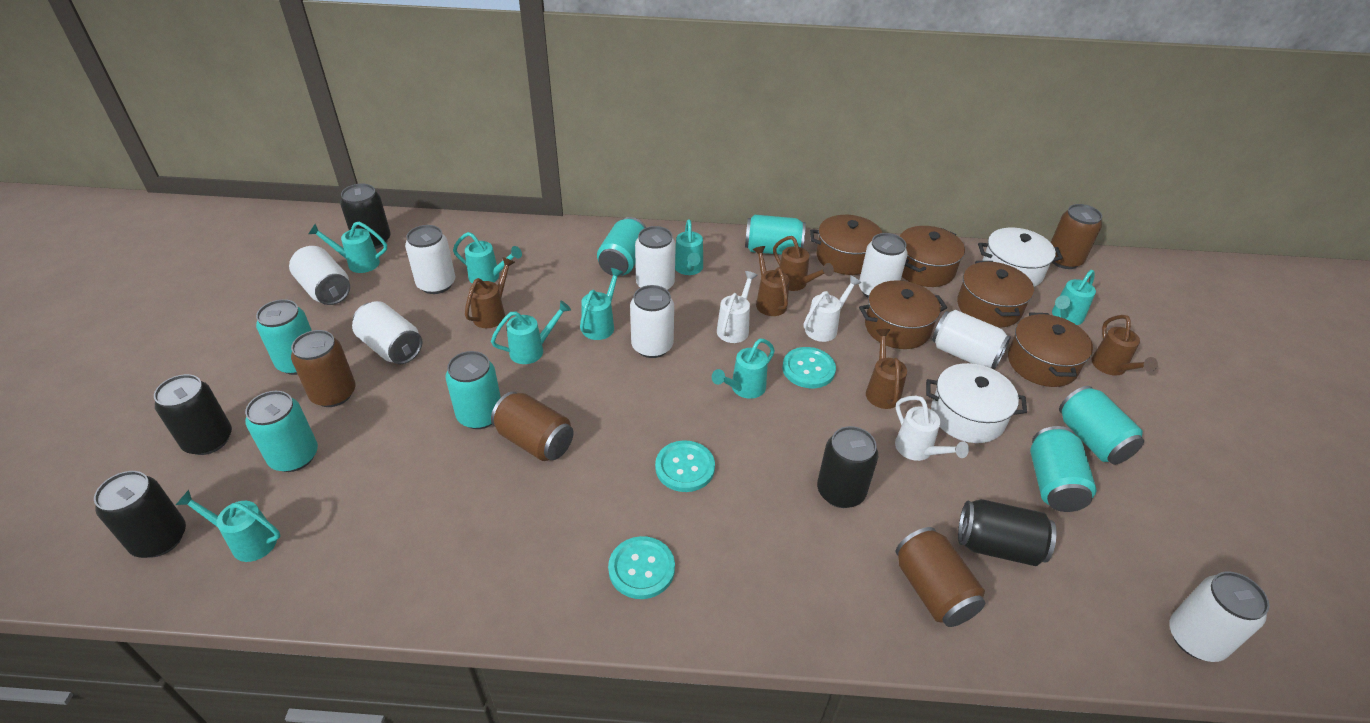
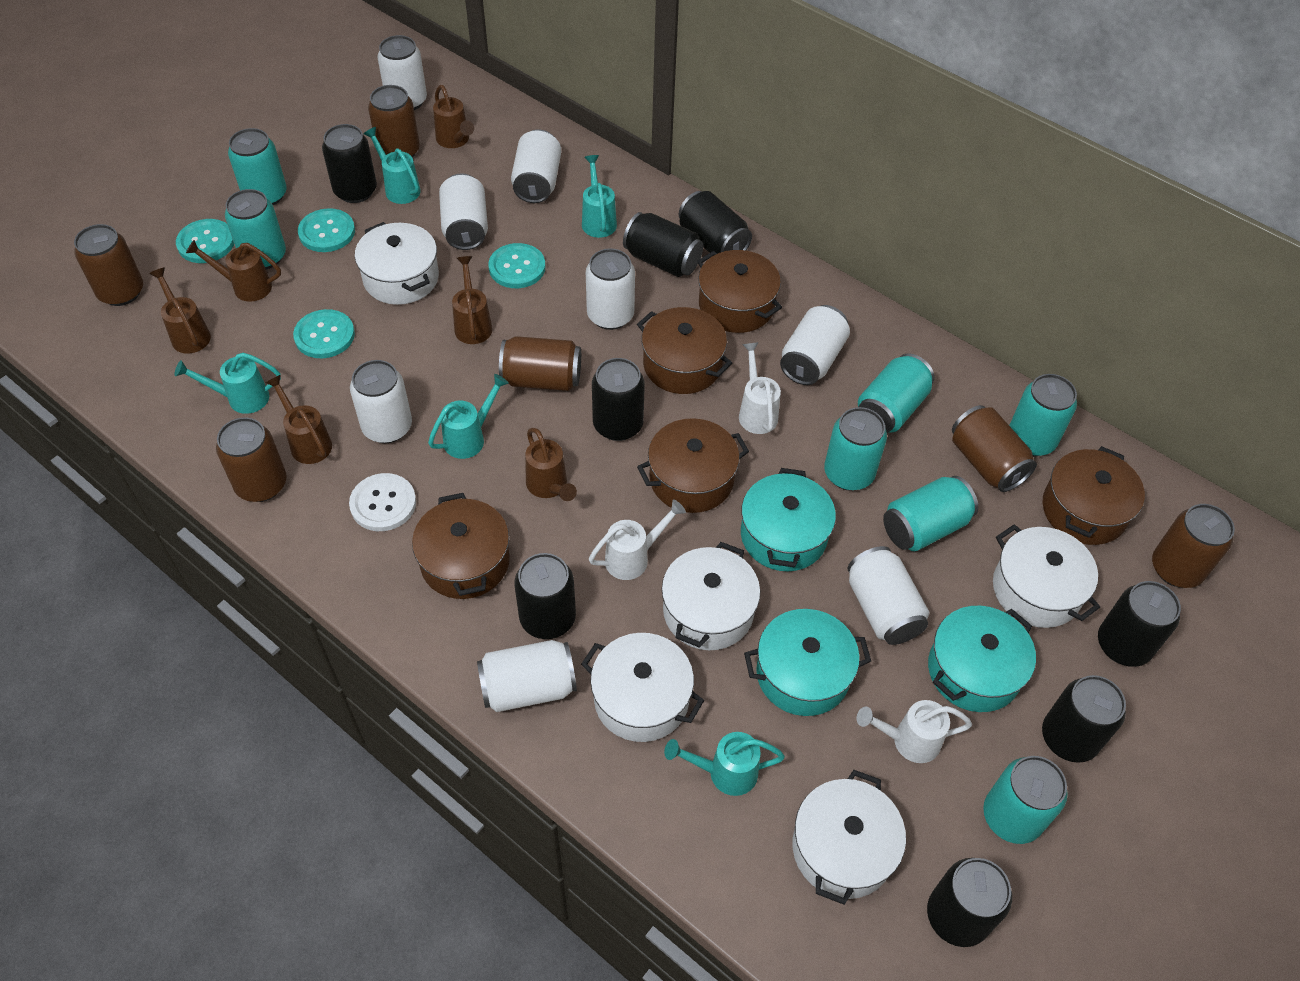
black can: 5 -> 8
brown can: 4 -> 6
brown watering can: 5 -> 6
turquoise button: 3 -> 4
turquoise pot: 0 -> 3
turquoise watering can: 8 -> 5
white button: 0 -> 1
white pot: 2 -> 5

